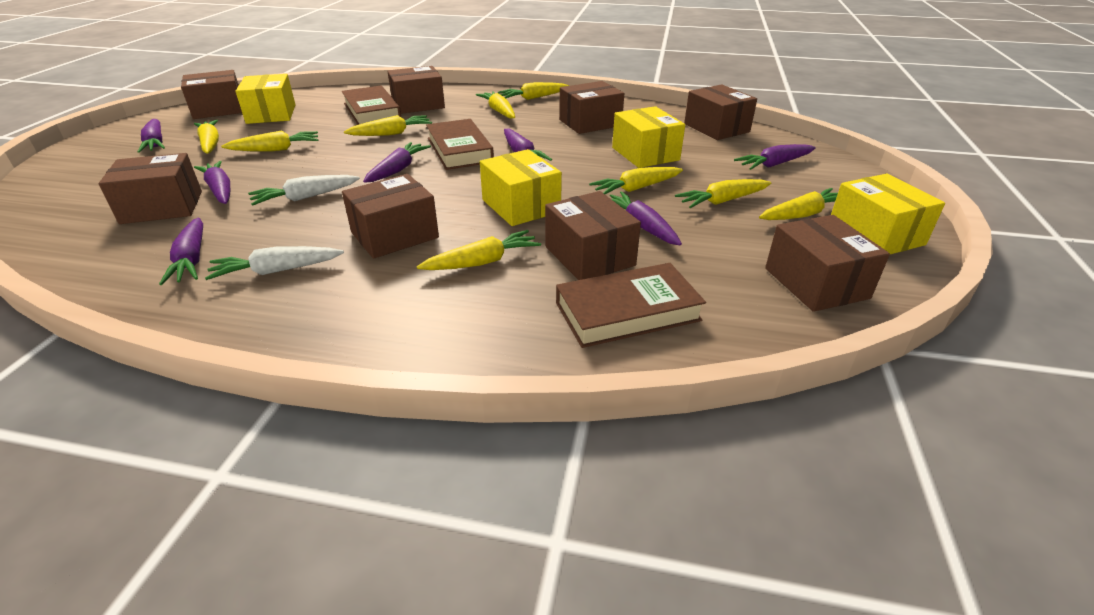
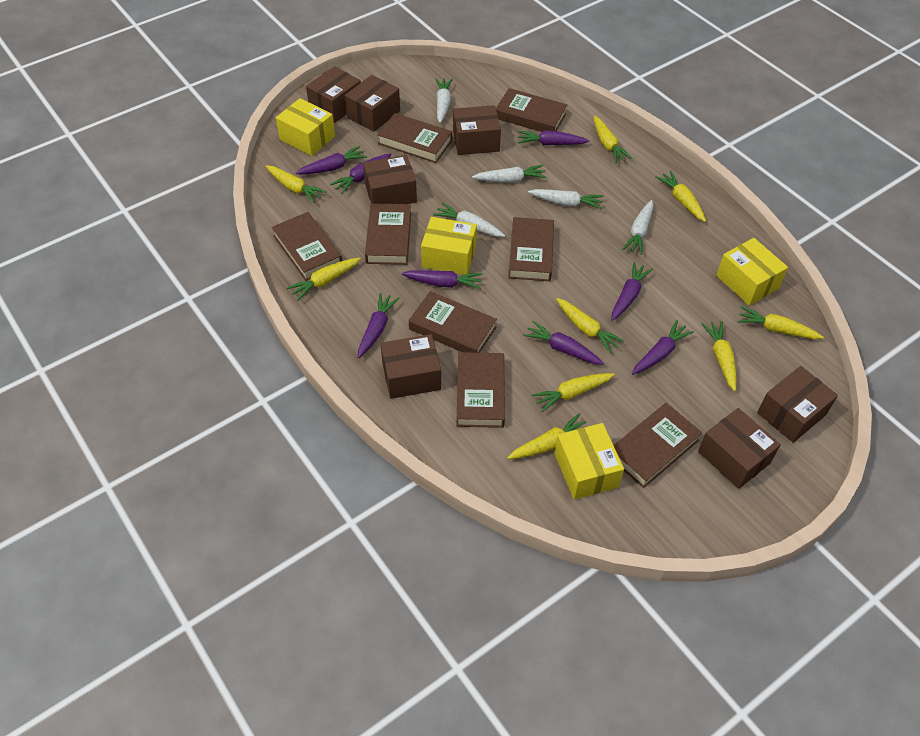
brown book: 3 -> 8
brown box: 8 -> 7
purple carrot: 7 -> 8
white carrot: 2 -> 5

